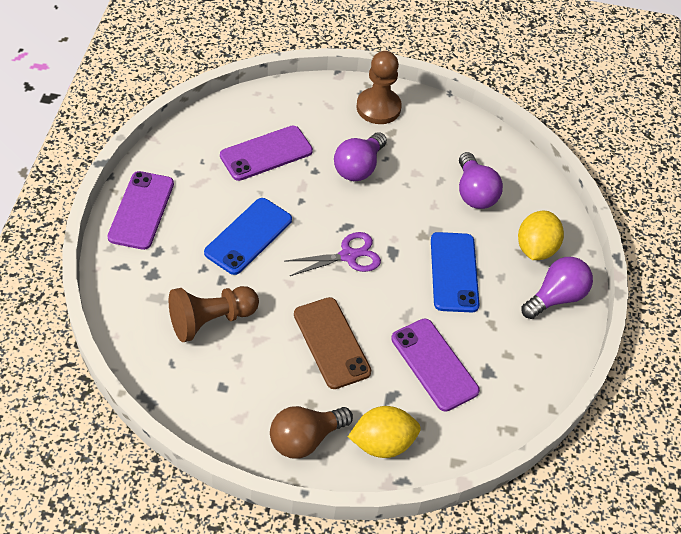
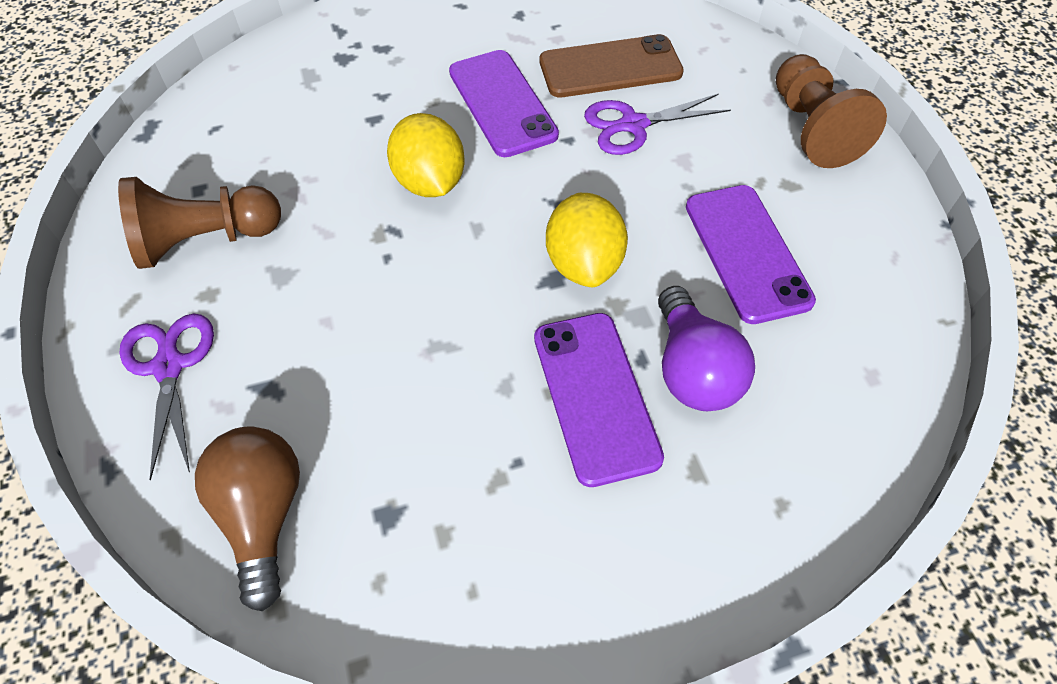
blue phone: 2 -> 0
purple light bulb: 3 -> 1
purple scissors: 1 -> 2

